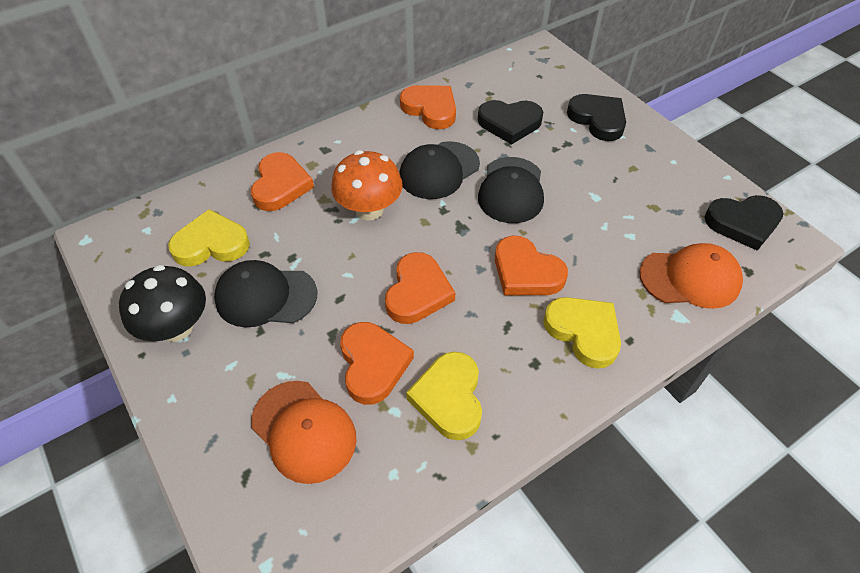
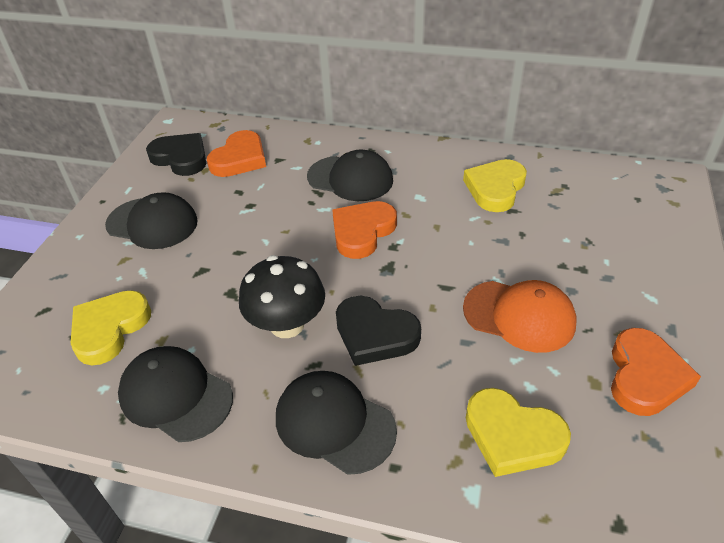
black cap: 3 -> 4
black heart: 3 -> 2
orange cap: 2 -> 1
orange heart: 5 -> 3
orange mushroom: 1 -> 0

